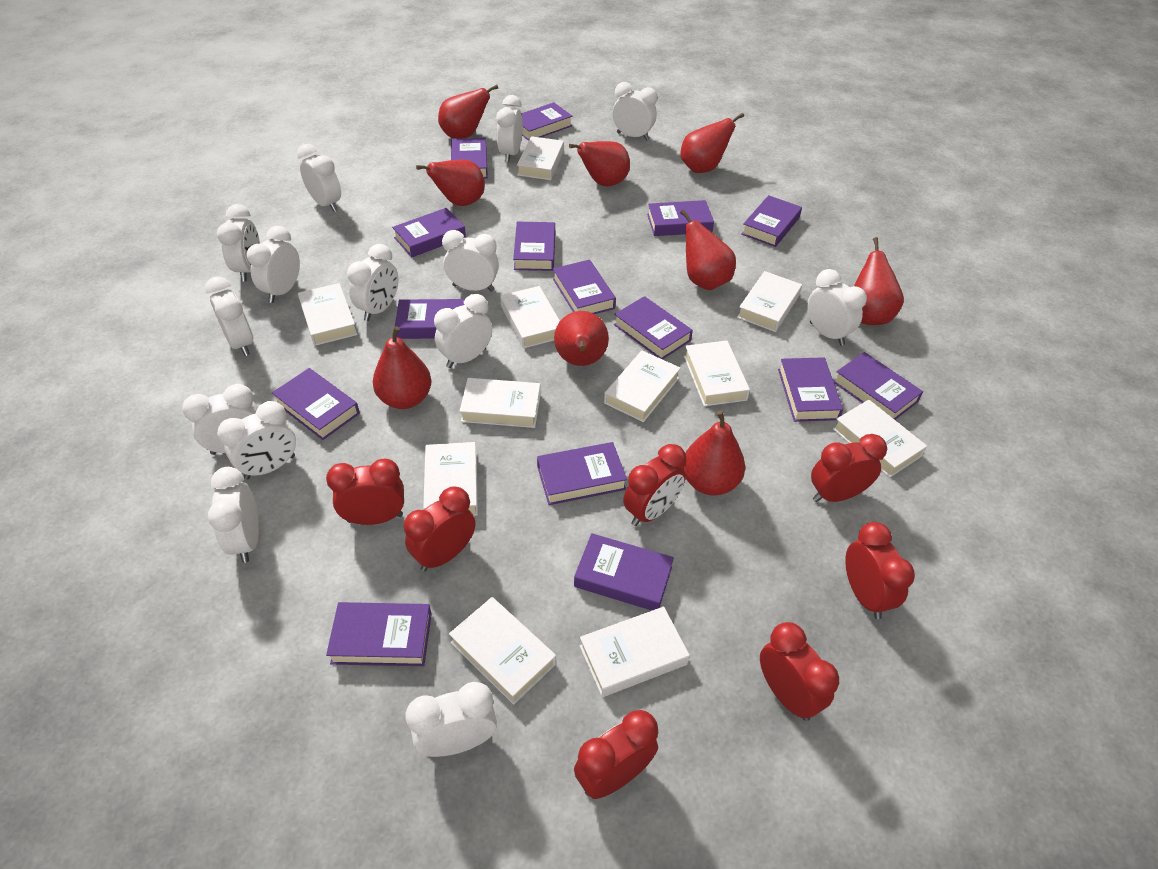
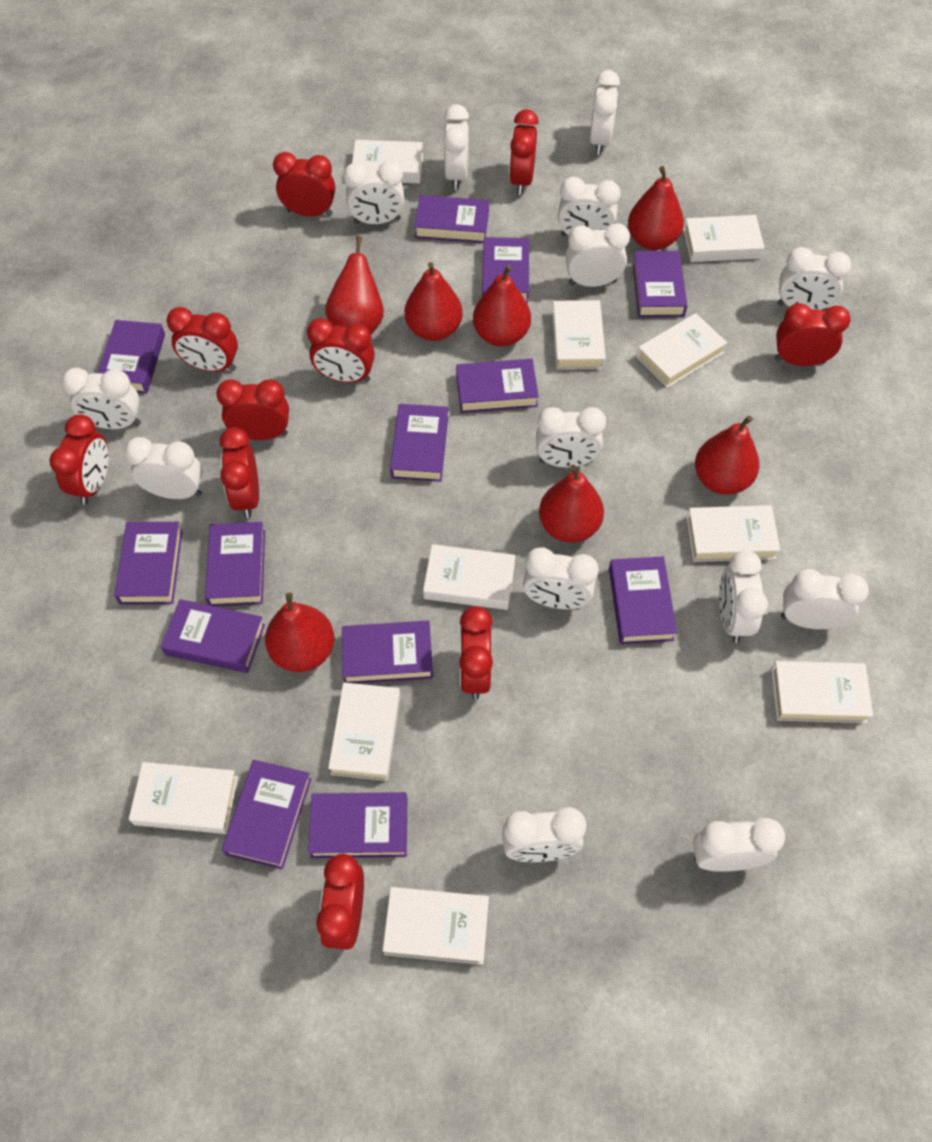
purple book: 15 -> 13
red clock: 7 -> 10
red pear: 9 -> 7
white book: 11 -> 10

